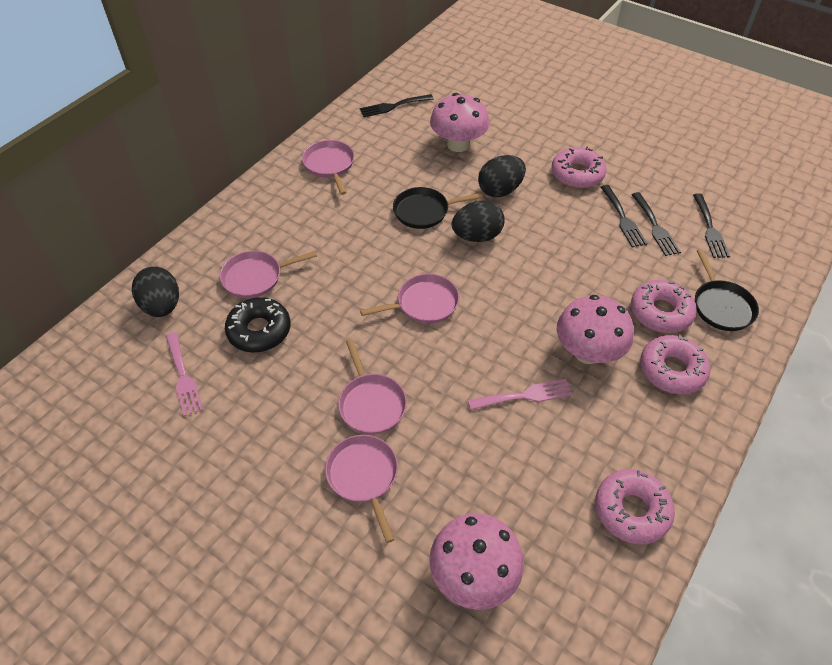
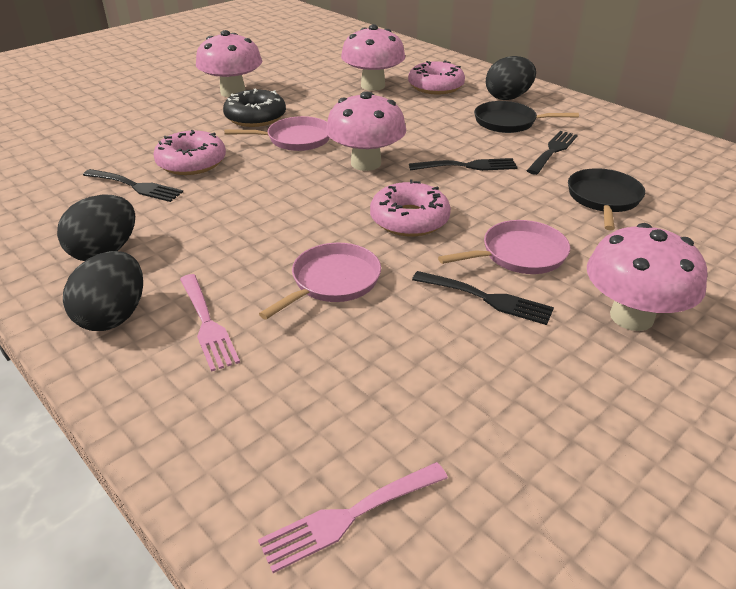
pink donut: 4 -> 3
pink mushroom: 3 -> 4
pink pan: 5 -> 3

